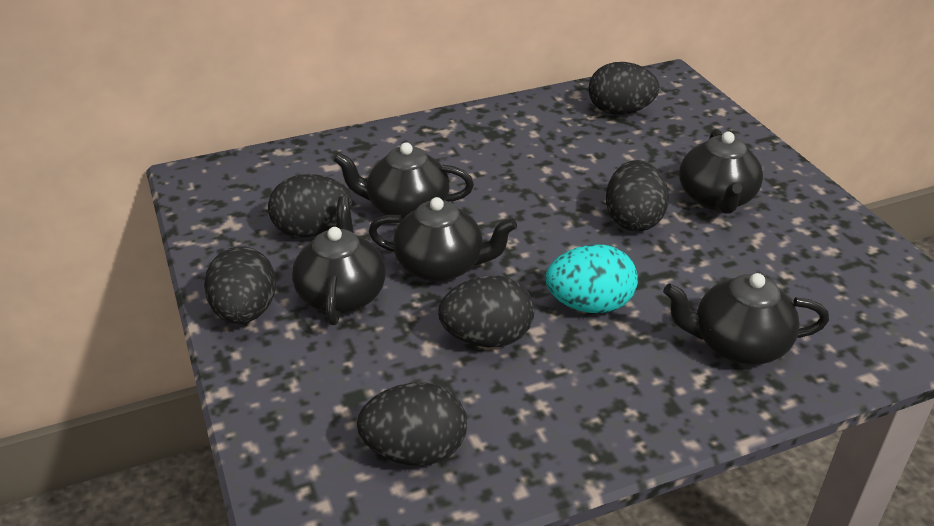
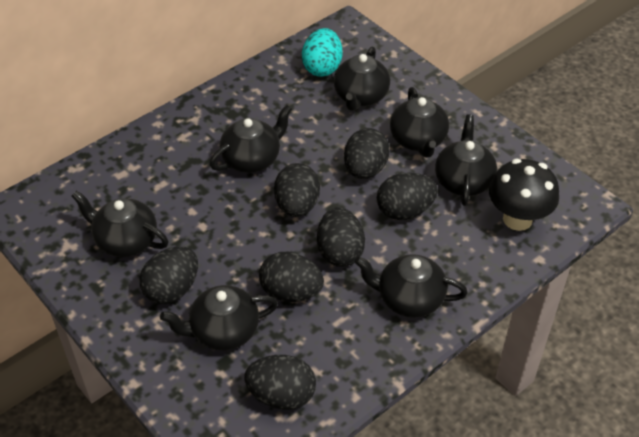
black egg: 6 -> 7
black mushroom: 0 -> 1
black teapot: 5 -> 7

